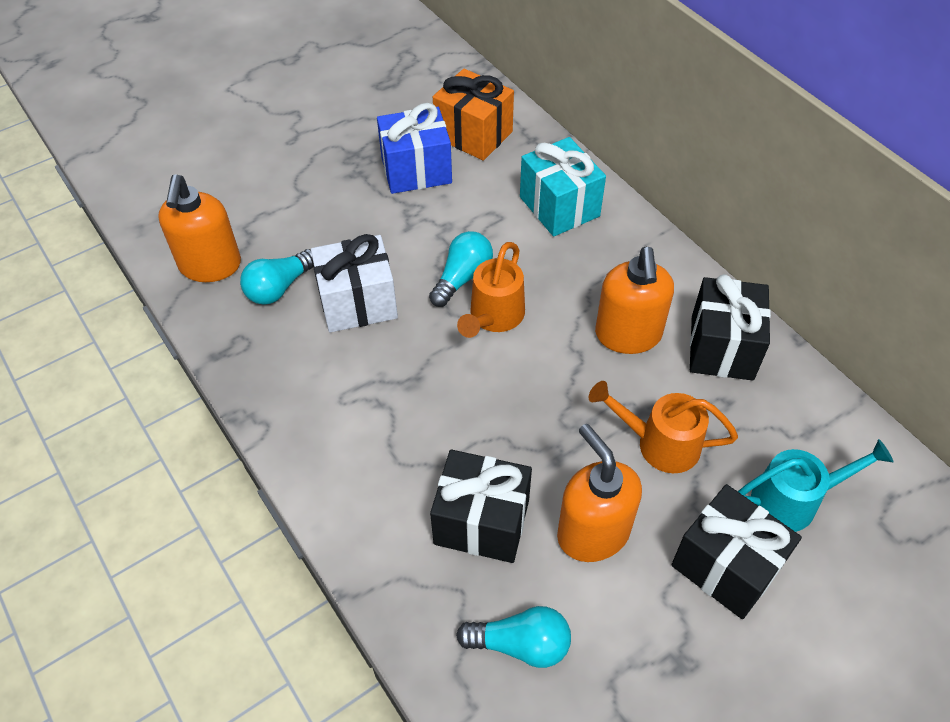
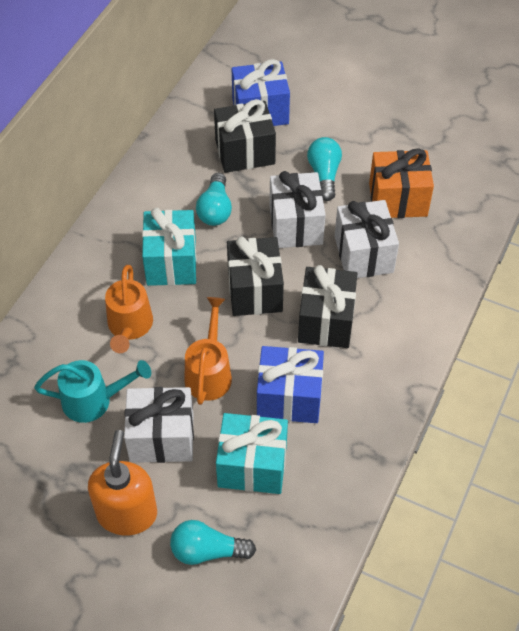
blue gift: 1 -> 2
orange soap dispenser: 3 -> 1
turquoise gift: 1 -> 2
white gift: 1 -> 3

